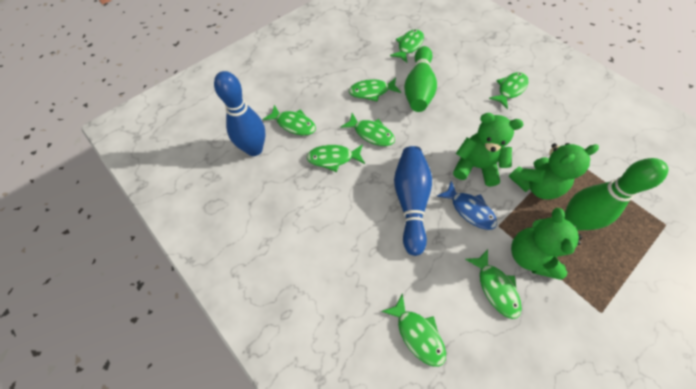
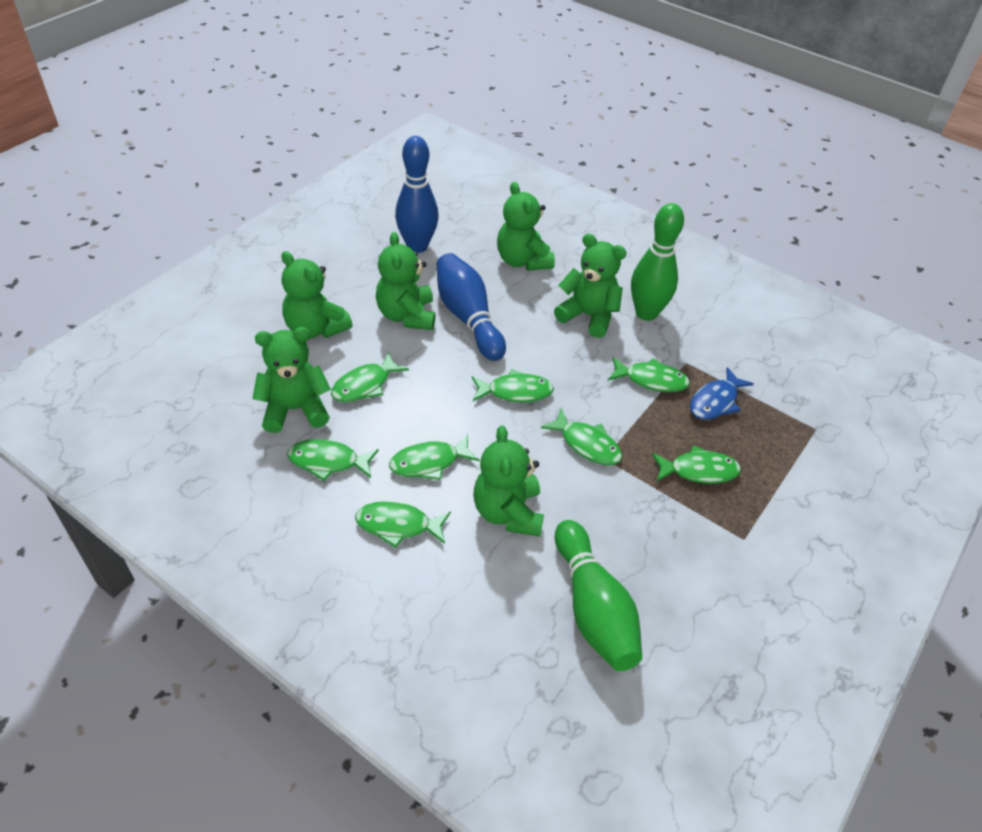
green teddy bear: 3 -> 6

